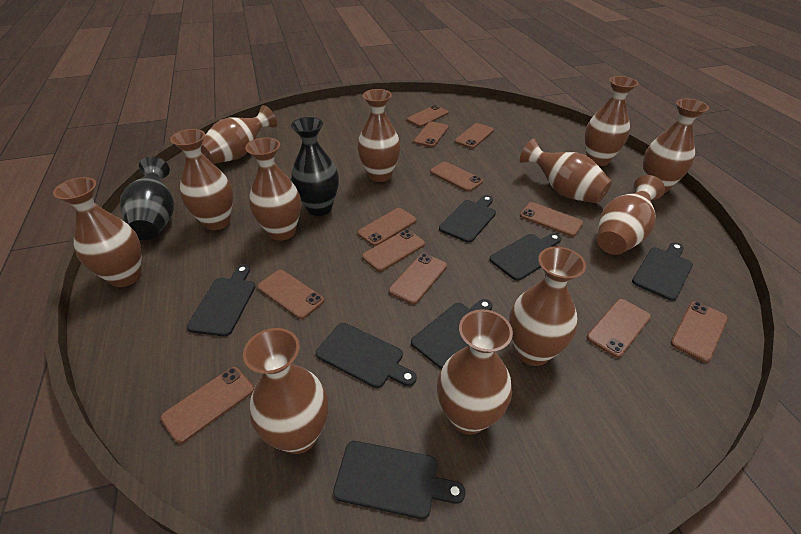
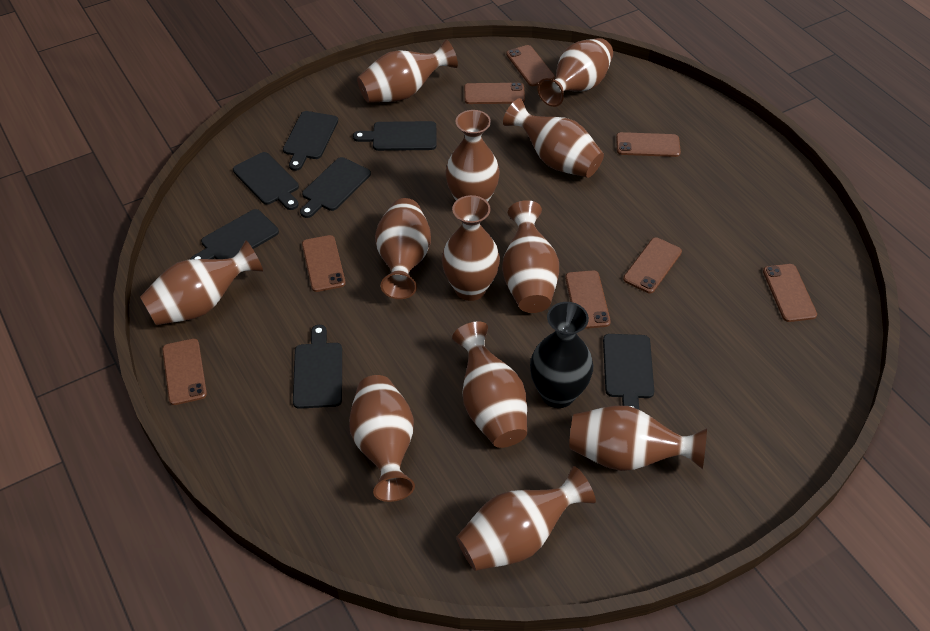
black vase: 2 -> 1
brown phone: 12 -> 8

